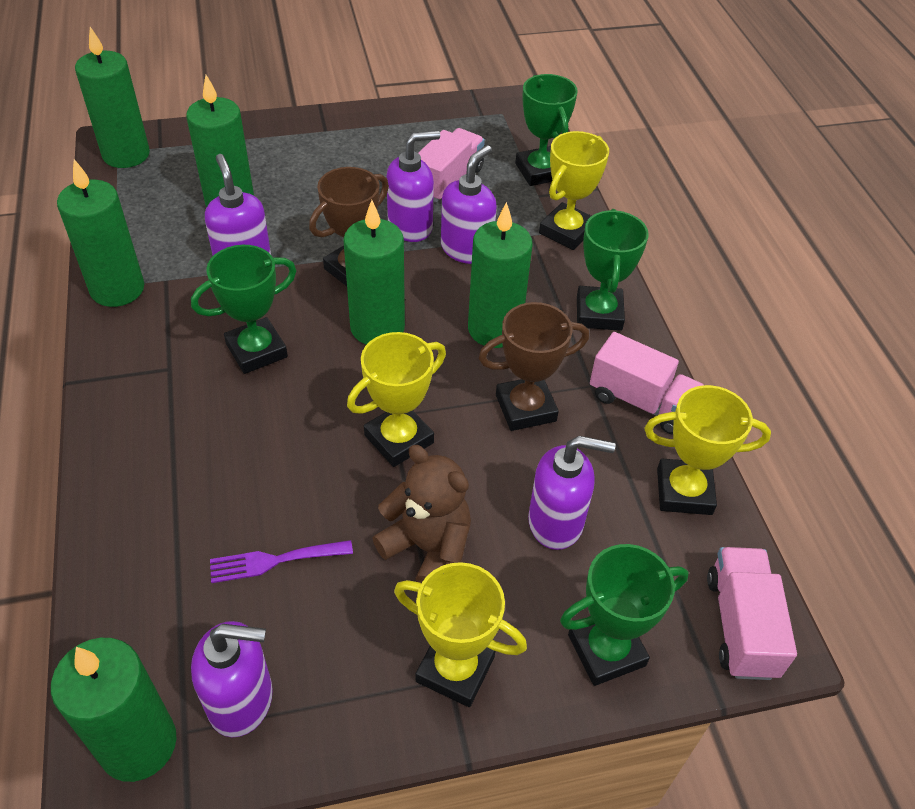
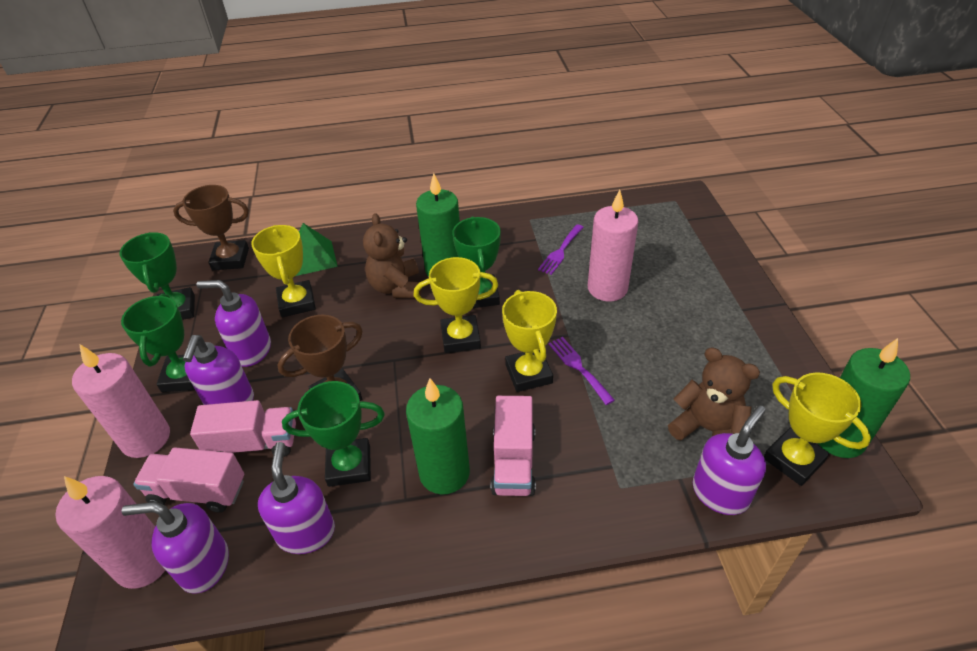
brown teddy bear: 1 -> 2
green candle: 6 -> 3
green pyramid: 0 -> 1
pink candle: 0 -> 3
purple fork: 1 -> 2

